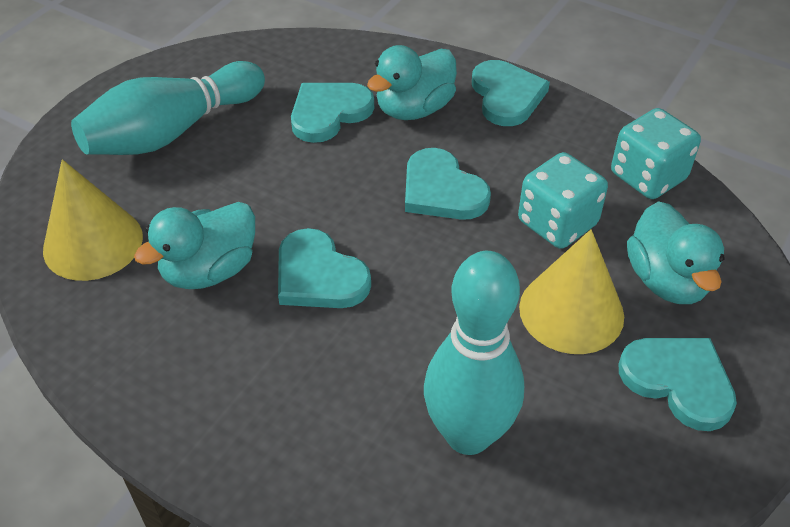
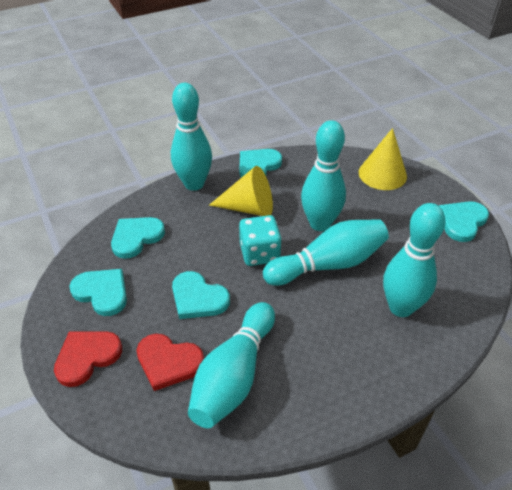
red heart: 0 -> 2
turquoise bowling pin: 2 -> 5
turquoise dice: 2 -> 1
turquoise duck: 3 -> 0

